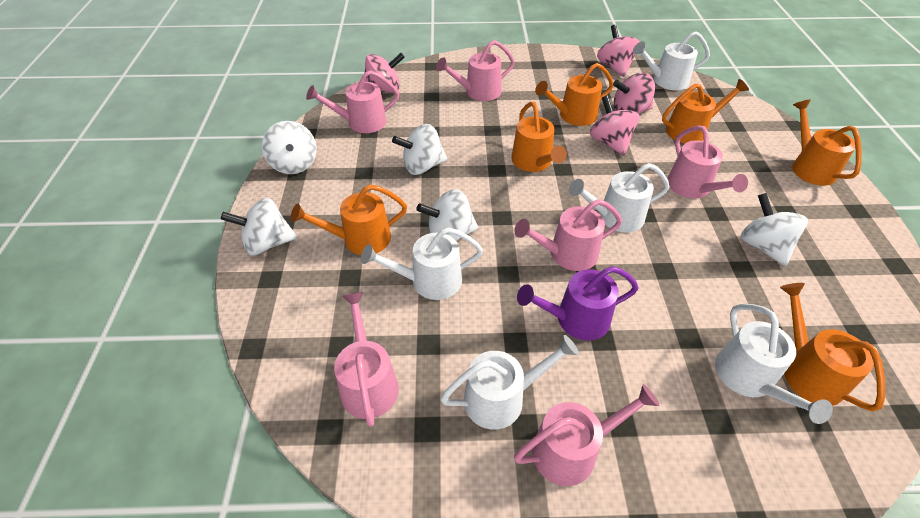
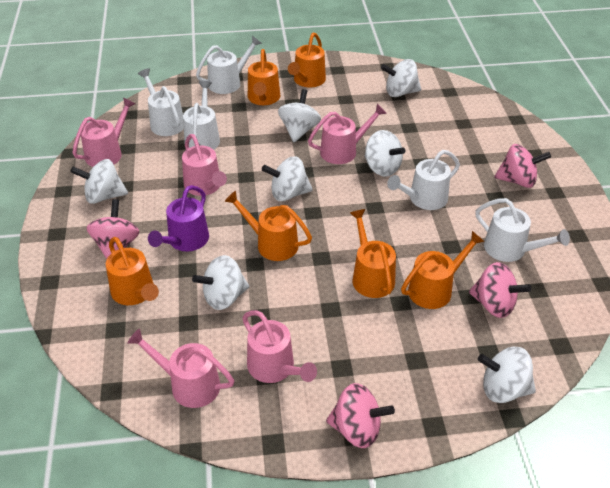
pink watering can: 6 -> 5
white spinning top: 5 -> 7

